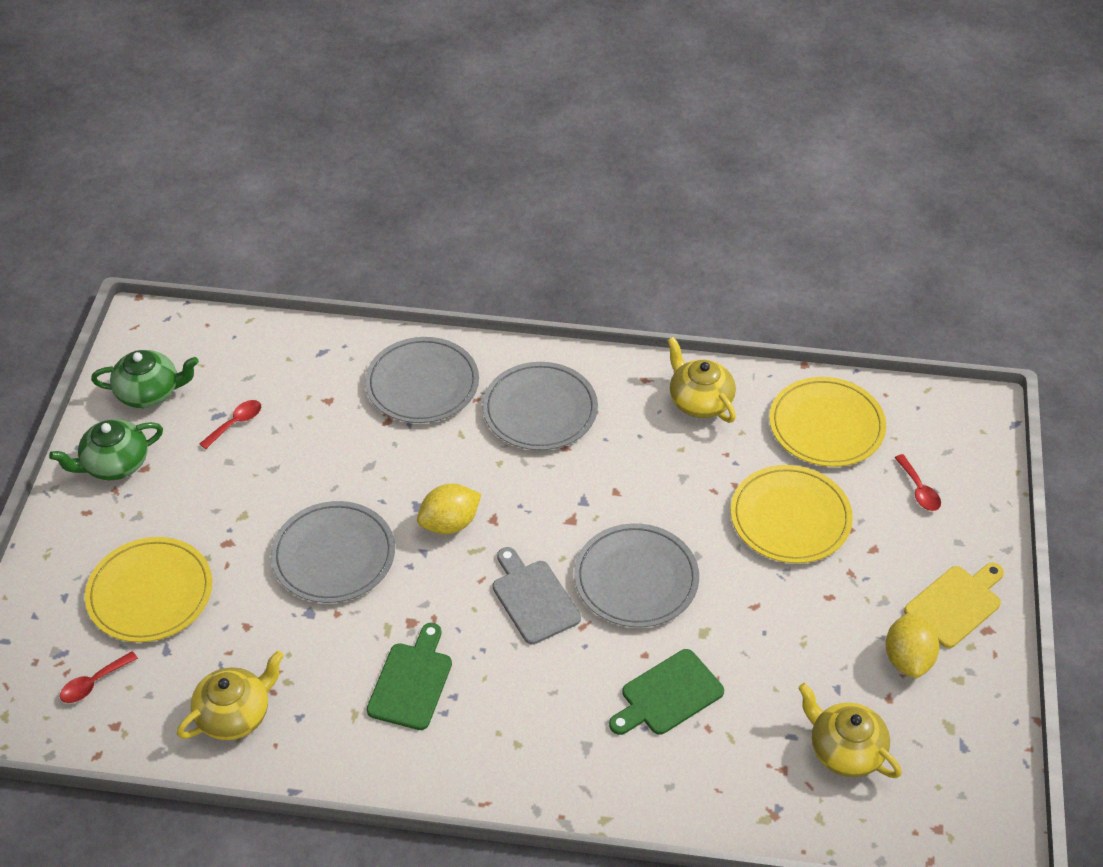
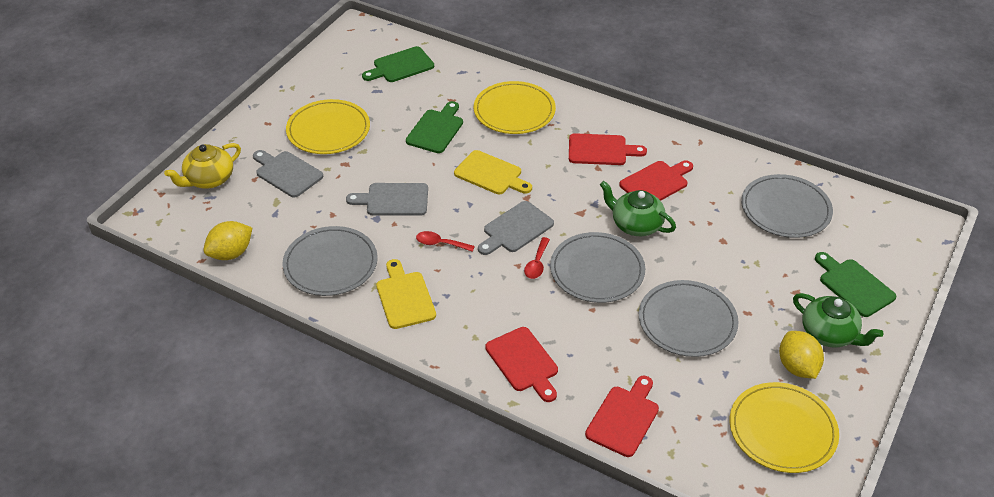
green cutting board: 2 -> 3
grey cutting board: 1 -> 3
red cutting board: 0 -> 4
red spoon: 3 -> 2
yellow cutting board: 1 -> 2
yellow teapot: 3 -> 1

